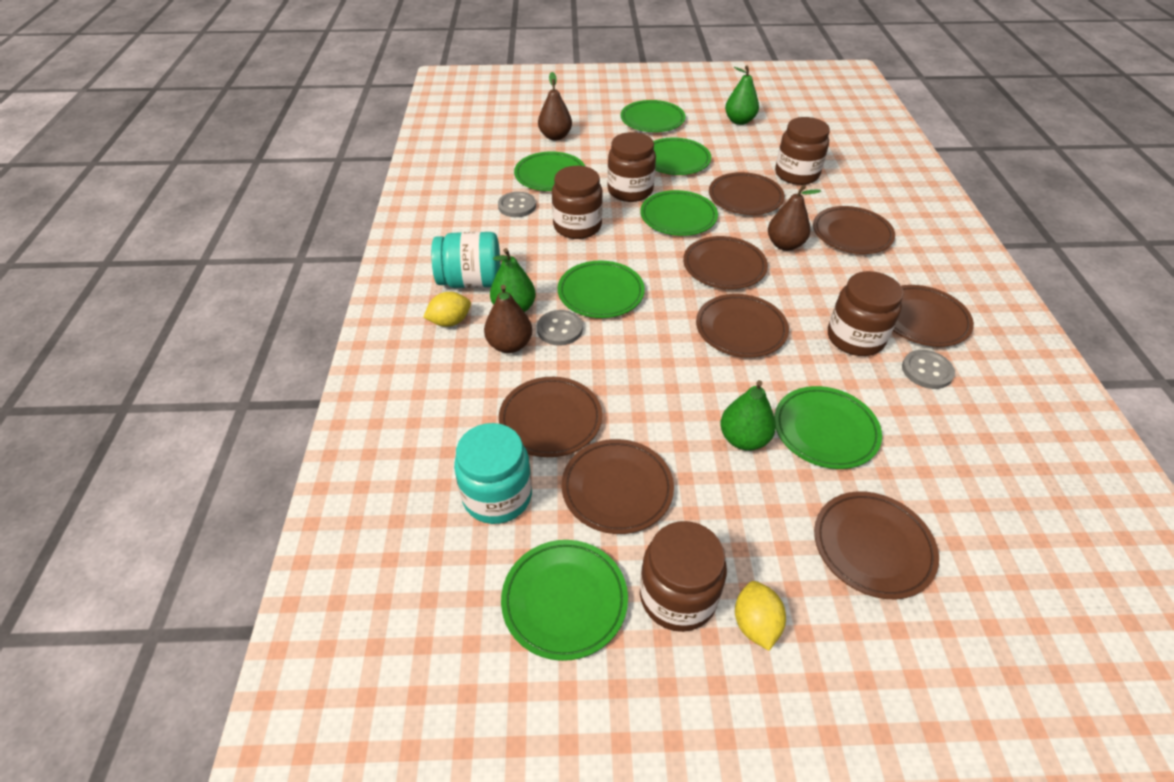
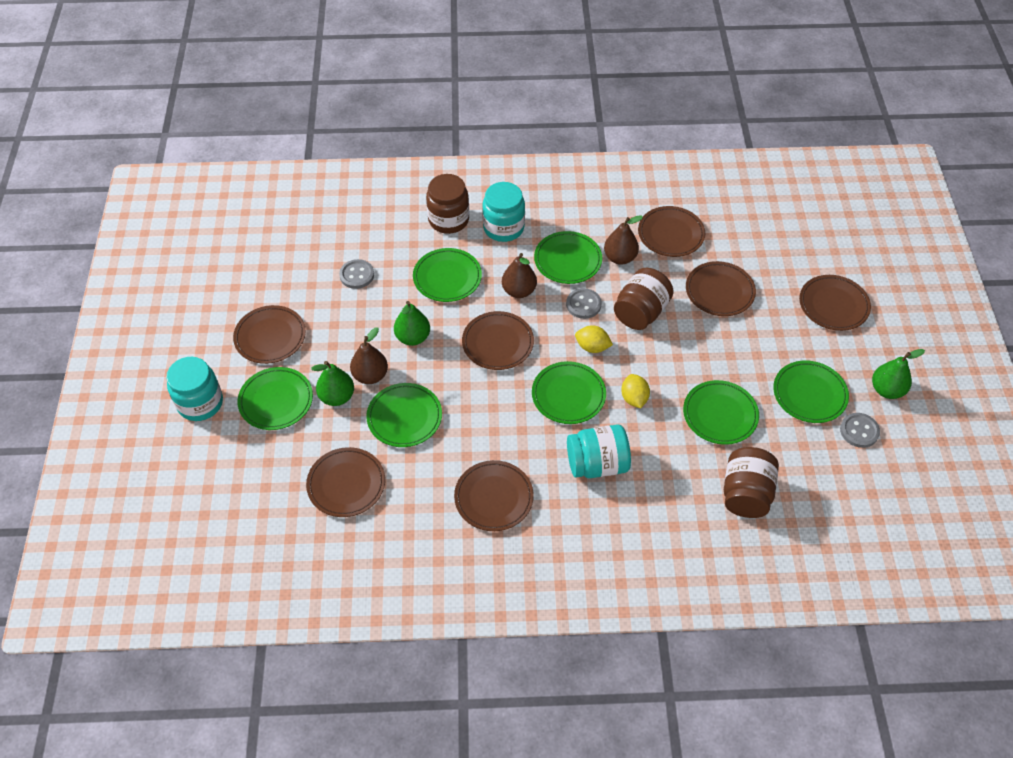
brown jar: 5 -> 3
brown plate: 8 -> 7
turquoise jar: 2 -> 3

